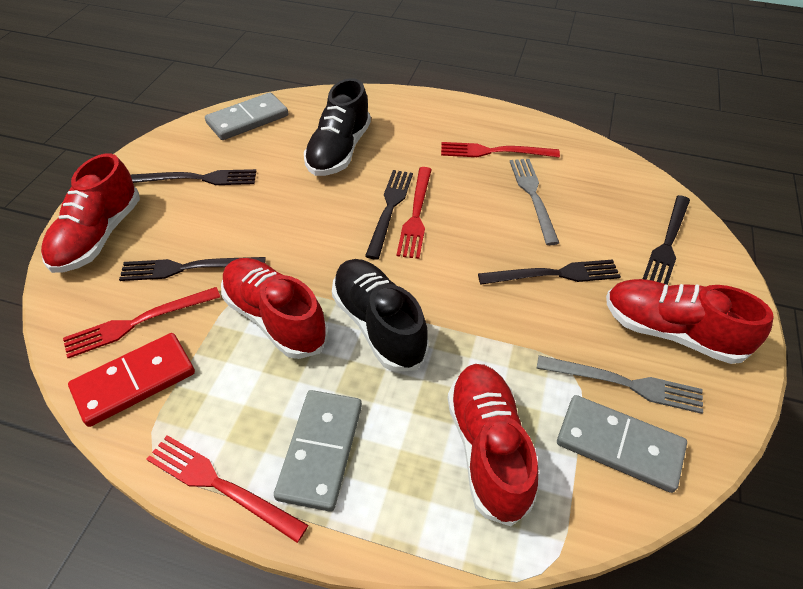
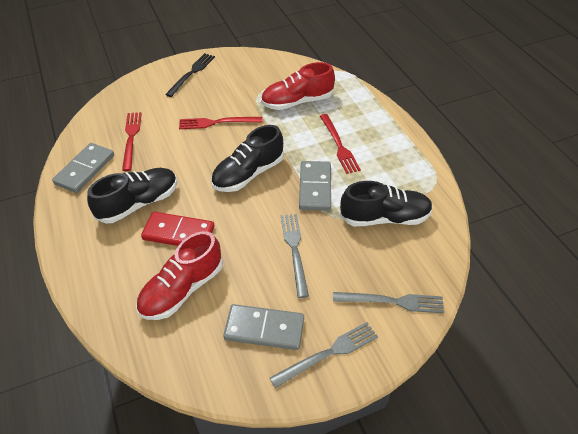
black fork: 5 -> 1
black shoe: 2 -> 3
grey fork: 2 -> 3
red fork: 4 -> 3
red shoe: 4 -> 2

